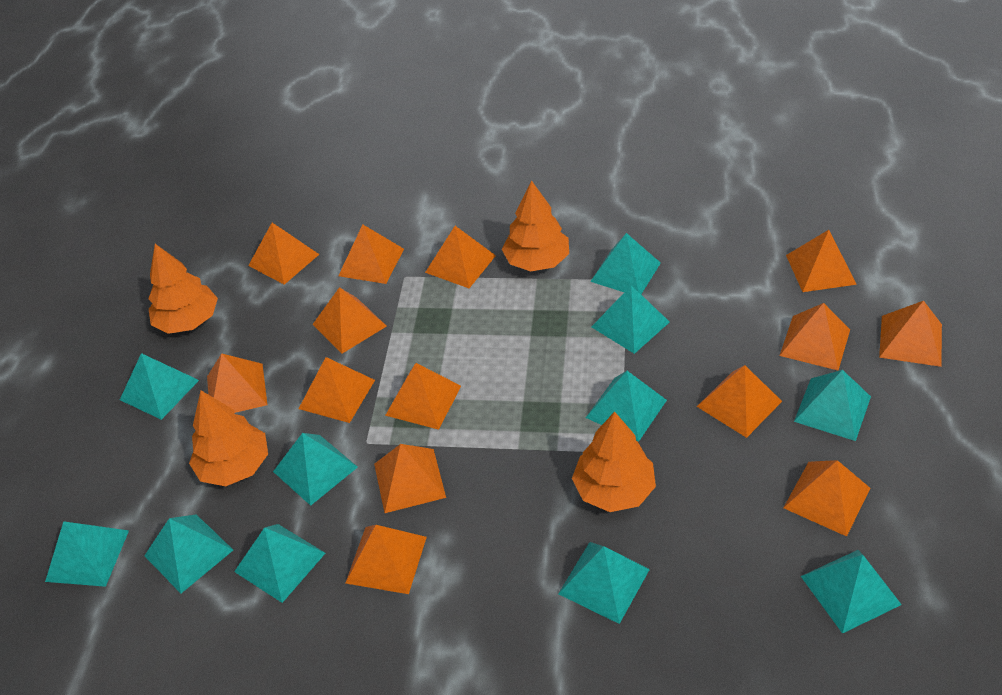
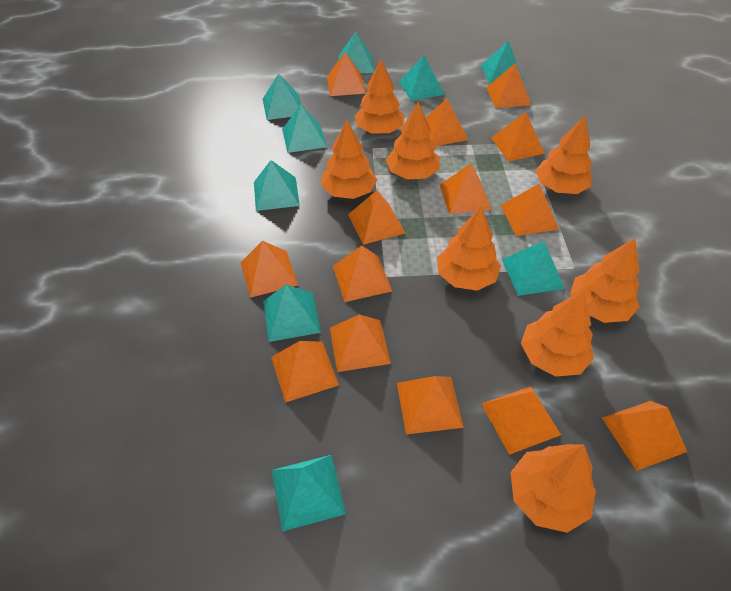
orange tree: 4 -> 8
turquoise pyramid: 11 -> 9

